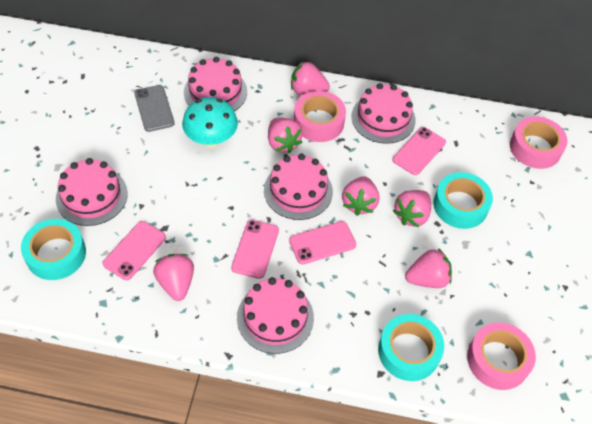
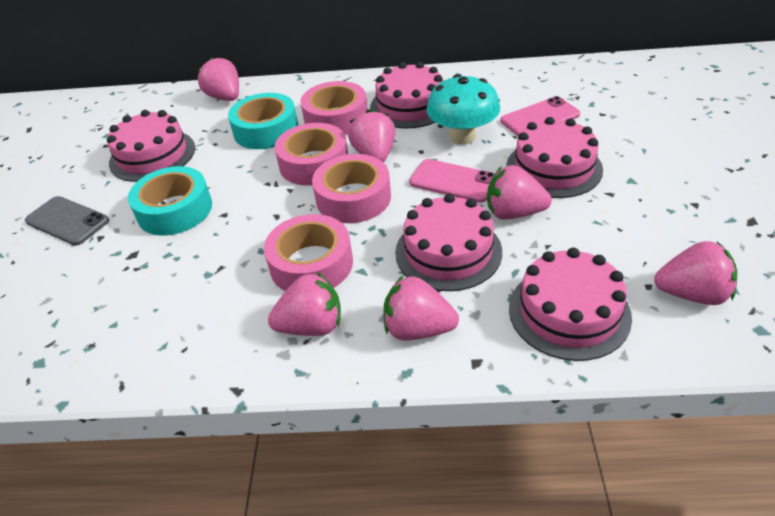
pink phone: 4 -> 2
pink tape: 3 -> 4
turquoise tape: 3 -> 2

